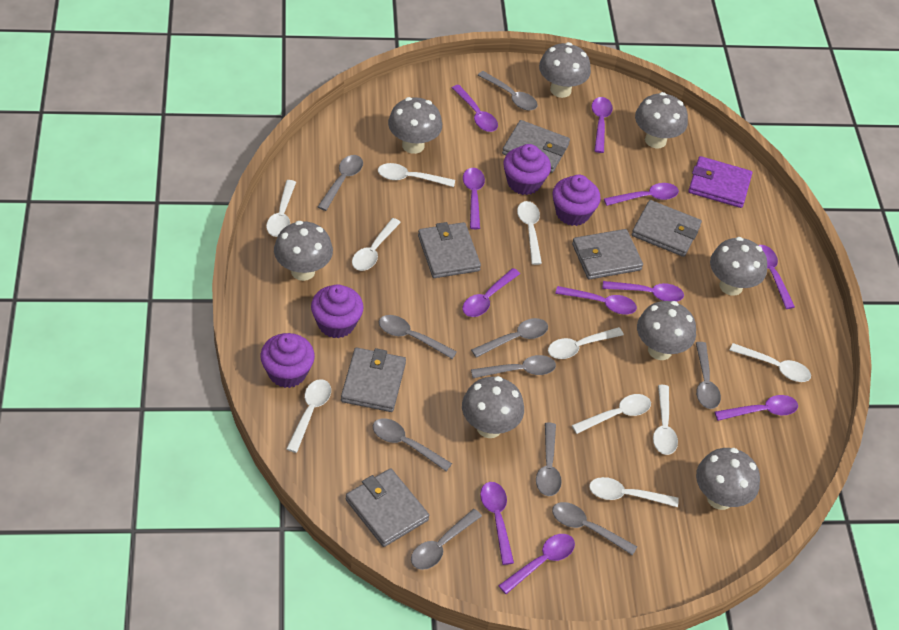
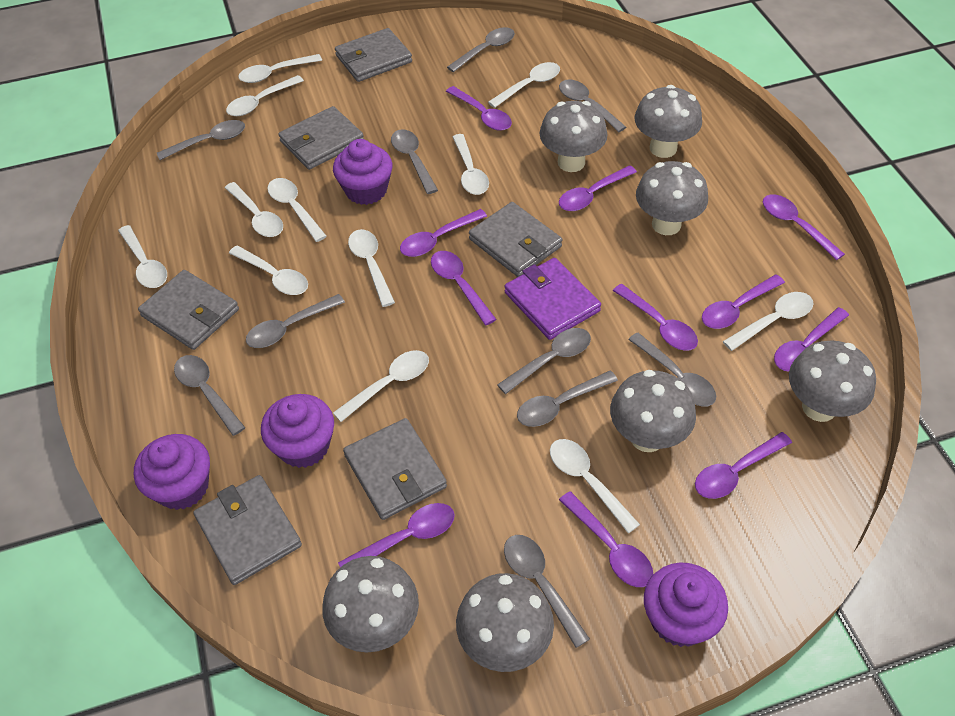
grey mushroom: 8 -> 7
white spoon: 10 -> 12

